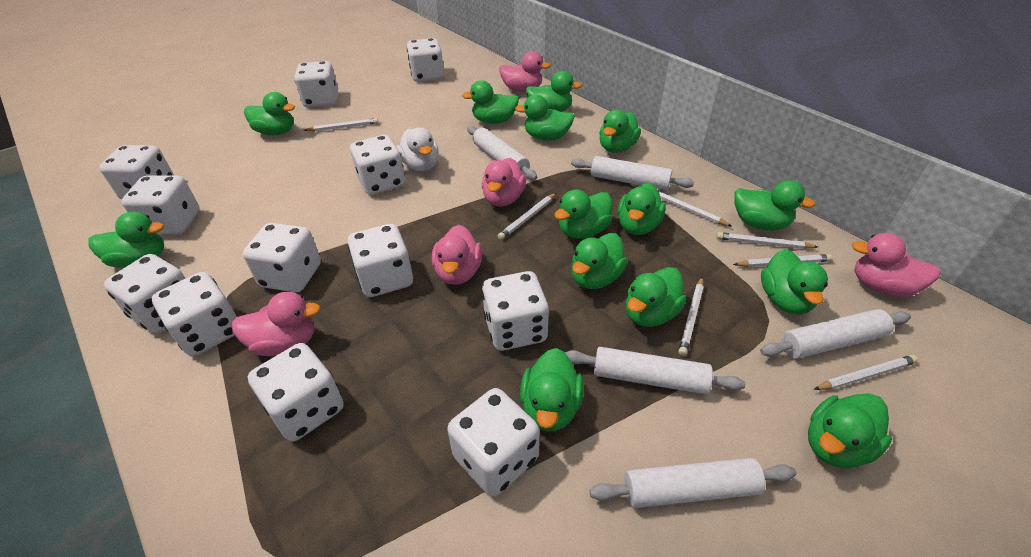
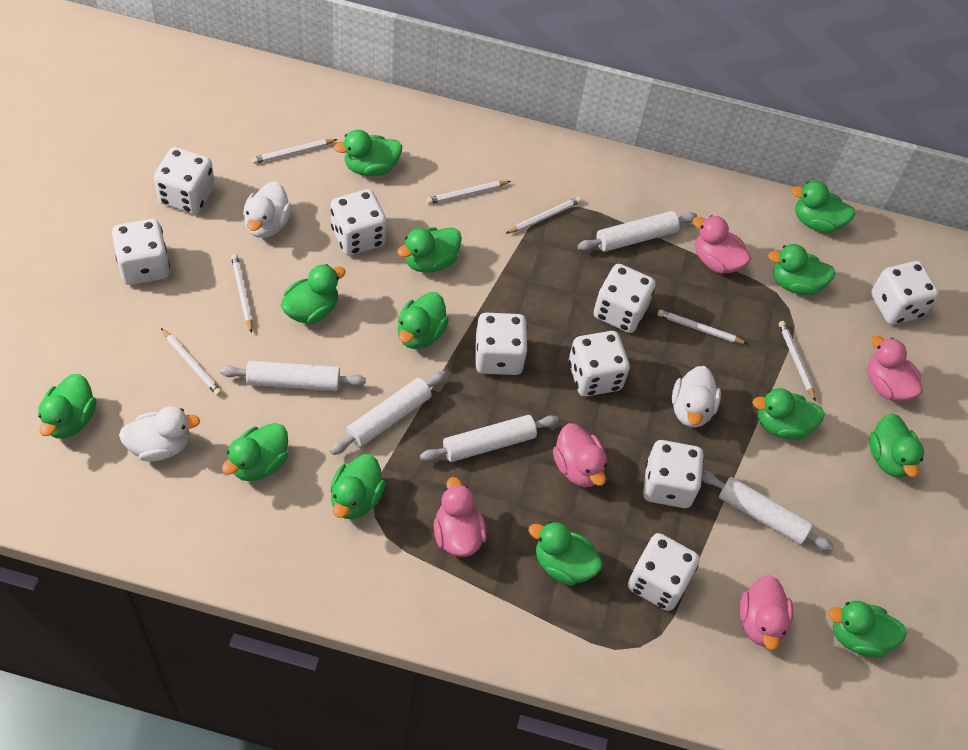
green duck: 14 -> 13
white dice: 12 -> 9
white duck: 1 -> 3

